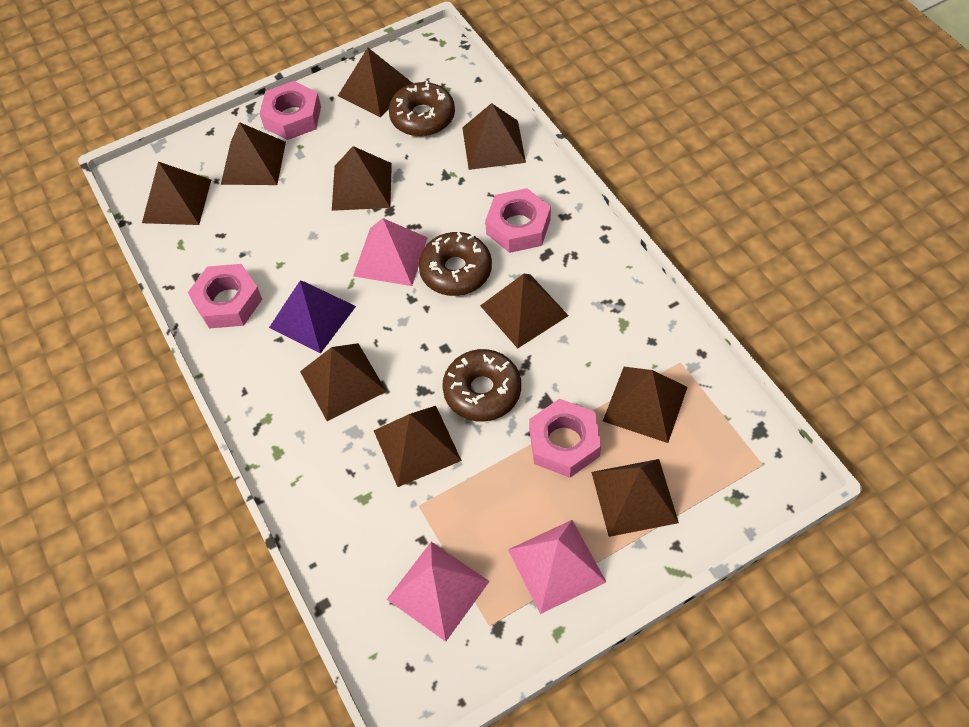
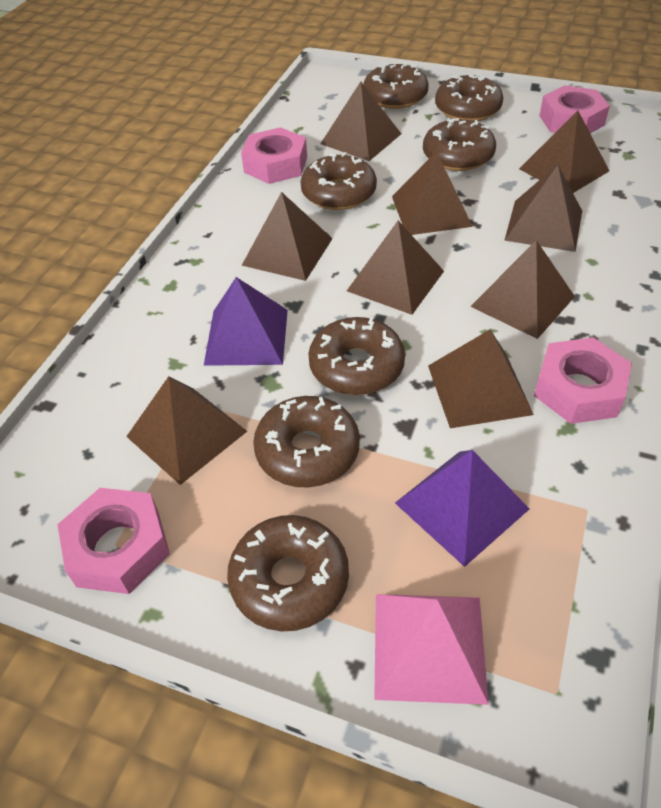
brown donut: 3 -> 7
brown pyramid: 10 -> 9
pink pyramid: 3 -> 1
purple pyramid: 1 -> 2

